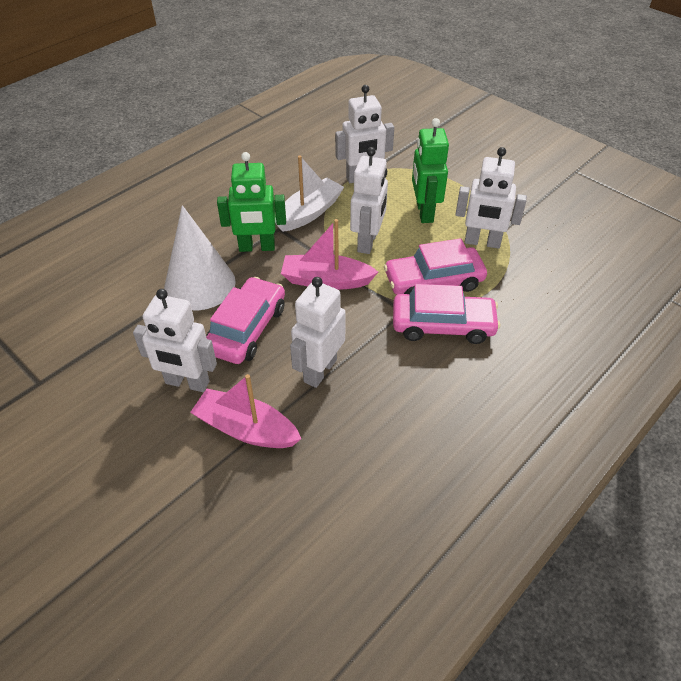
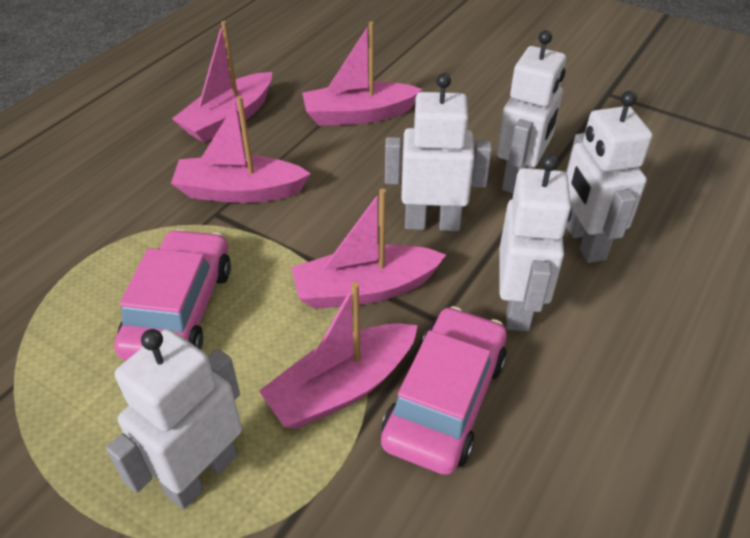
green robot: 2 -> 0
pink boat: 2 -> 5
pink car: 3 -> 2
white boat: 1 -> 0
white cone: 1 -> 0

